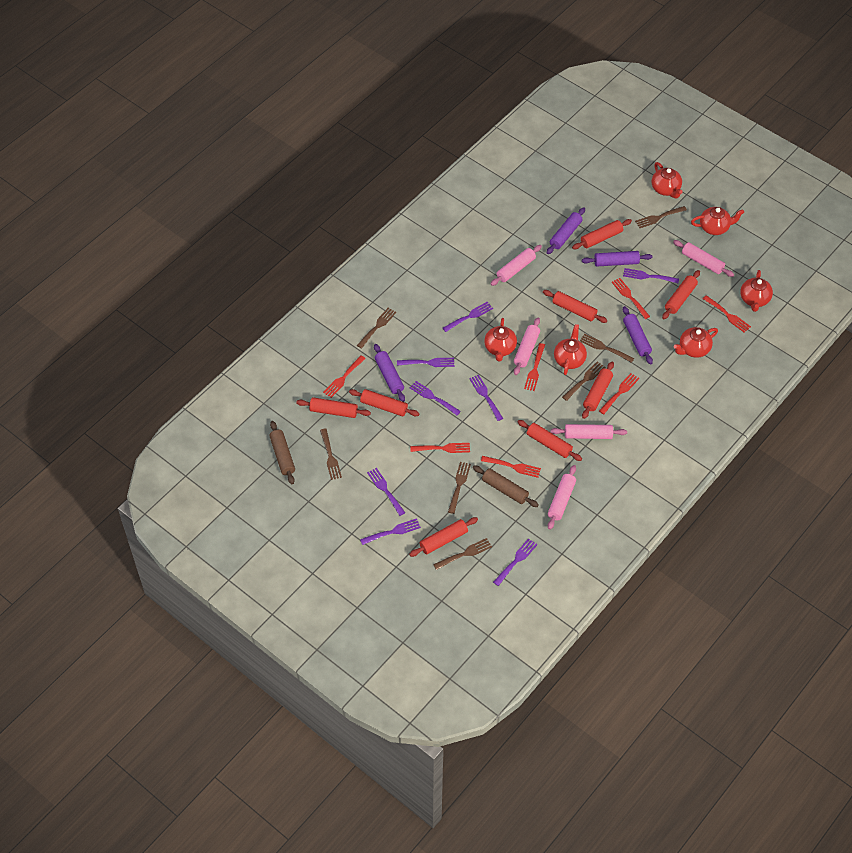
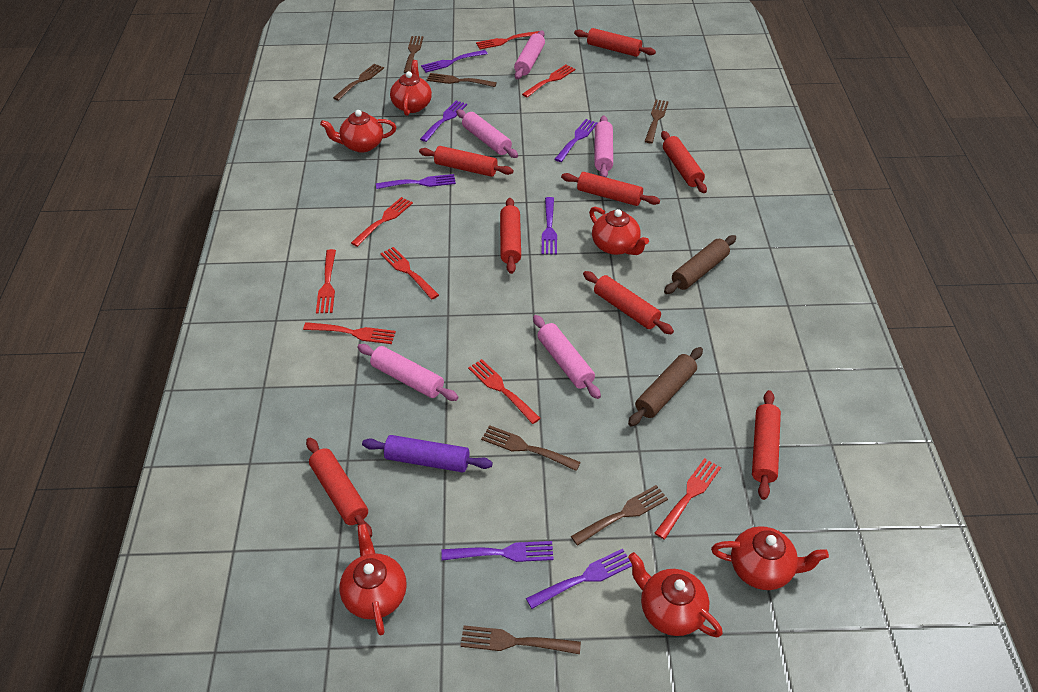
purple fork: 8 -> 7
purple rolling pin: 4 -> 1
red fork: 7 -> 8

